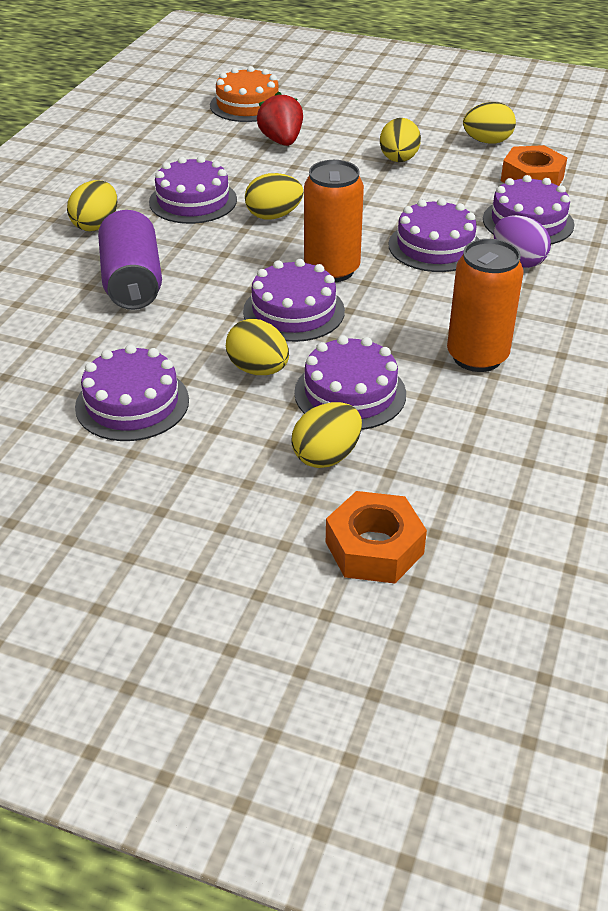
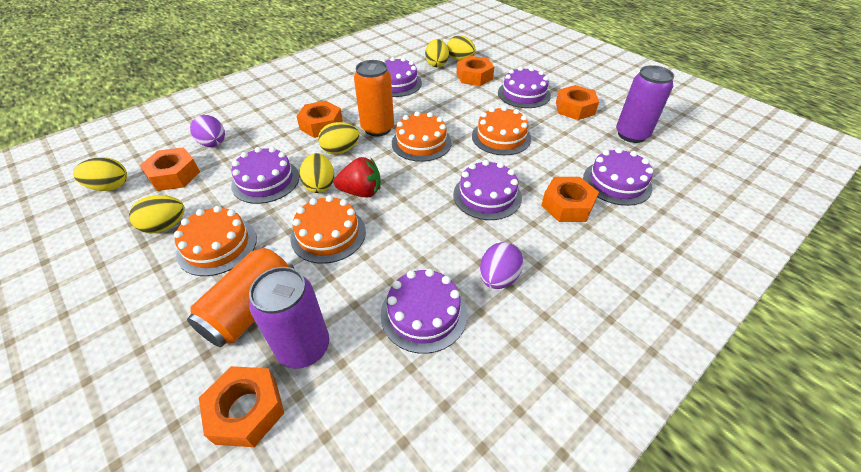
orange cake: 1 -> 4
orange nut: 2 -> 6
purple can: 1 -> 2
purple egg: 1 -> 2

